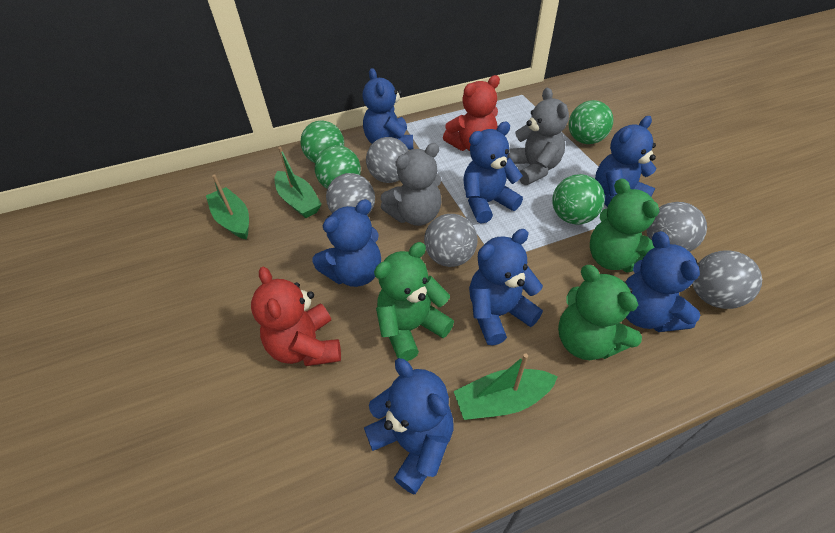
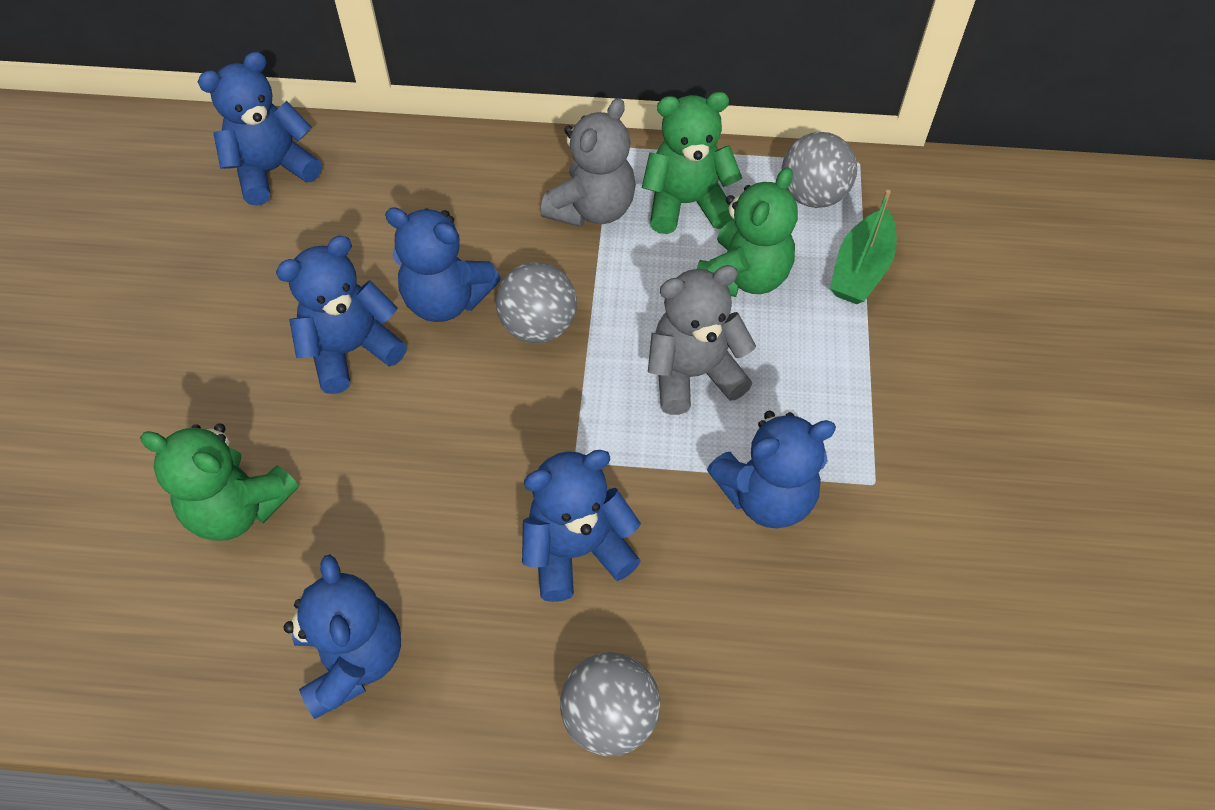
blue teddy bear: 7 -> 6
green ball: 4 -> 0
green boat: 3 -> 1
grey ball: 5 -> 3
red teddy bear: 2 -> 0

